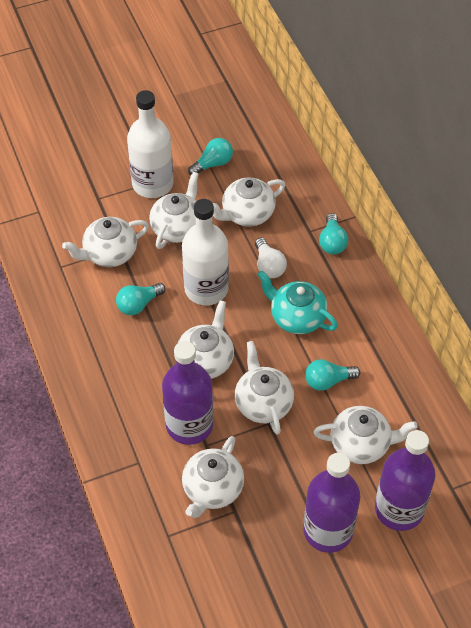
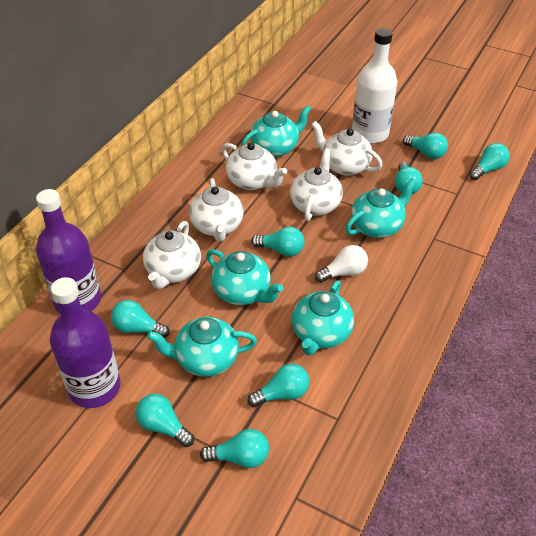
purple bottle: 3 -> 2
turquoise light bulb: 4 -> 8
turquoise teapot: 1 -> 5
white bottle: 2 -> 1
white teapot: 7 -> 5

